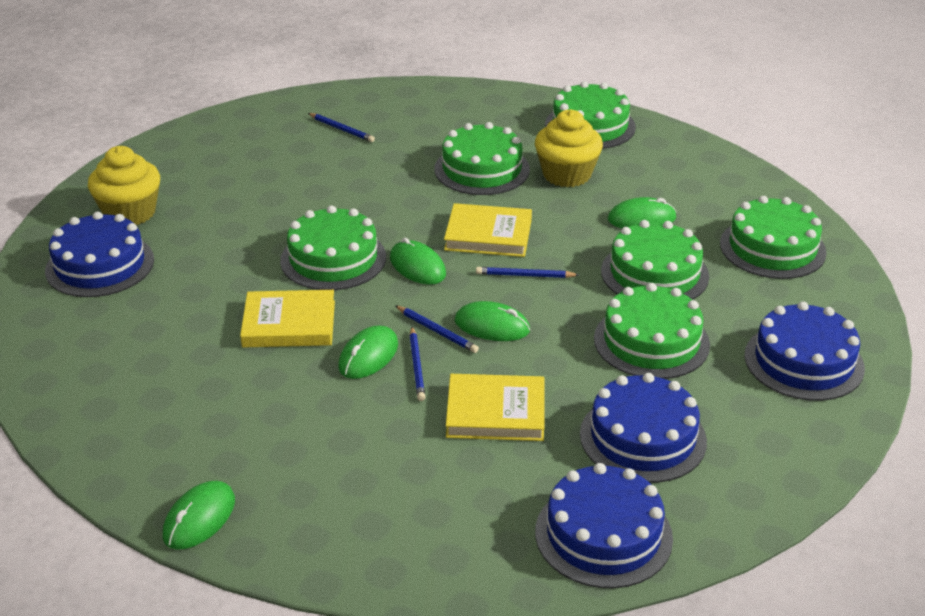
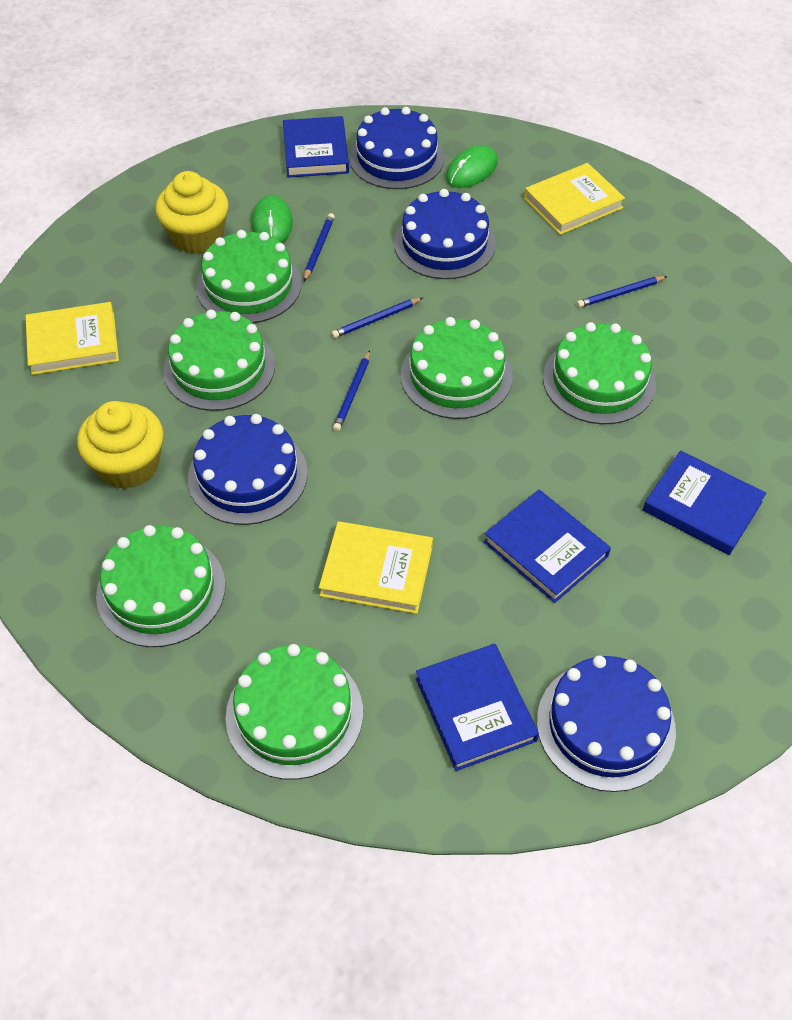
blue book: 0 -> 4
green mouse: 5 -> 2

